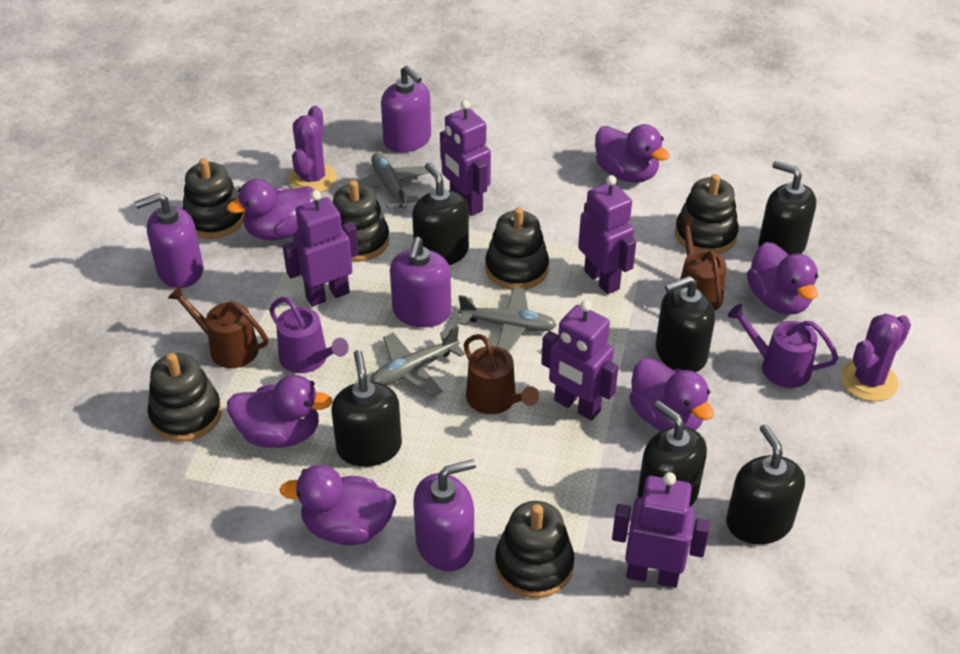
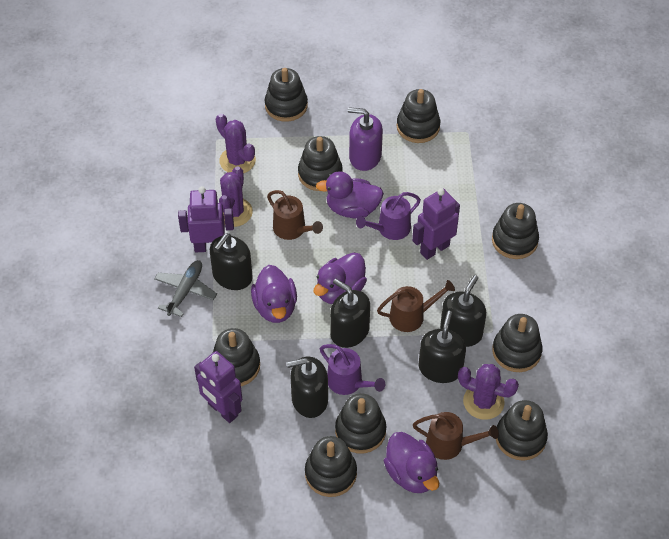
black soap dispenser: 6 -> 5
black stacking toy: 6 -> 9
grey plane: 3 -> 1
purple cactus: 2 -> 3
purple duck: 6 -> 4
purple robot: 5 -> 3
purple soap dispenser: 4 -> 1

